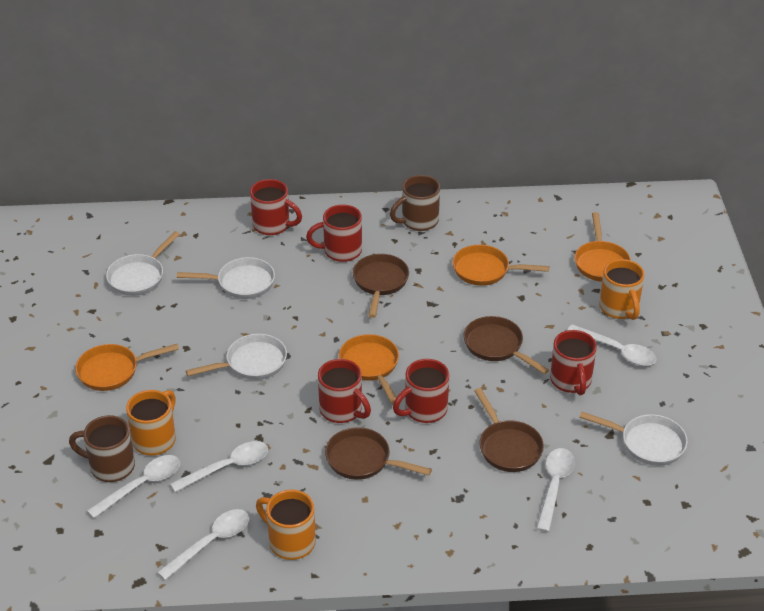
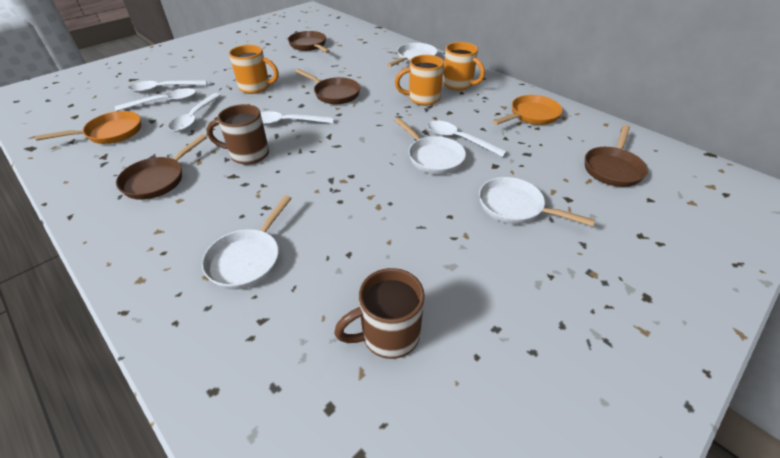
orange pan: 4 -> 2
red mug: 5 -> 0

